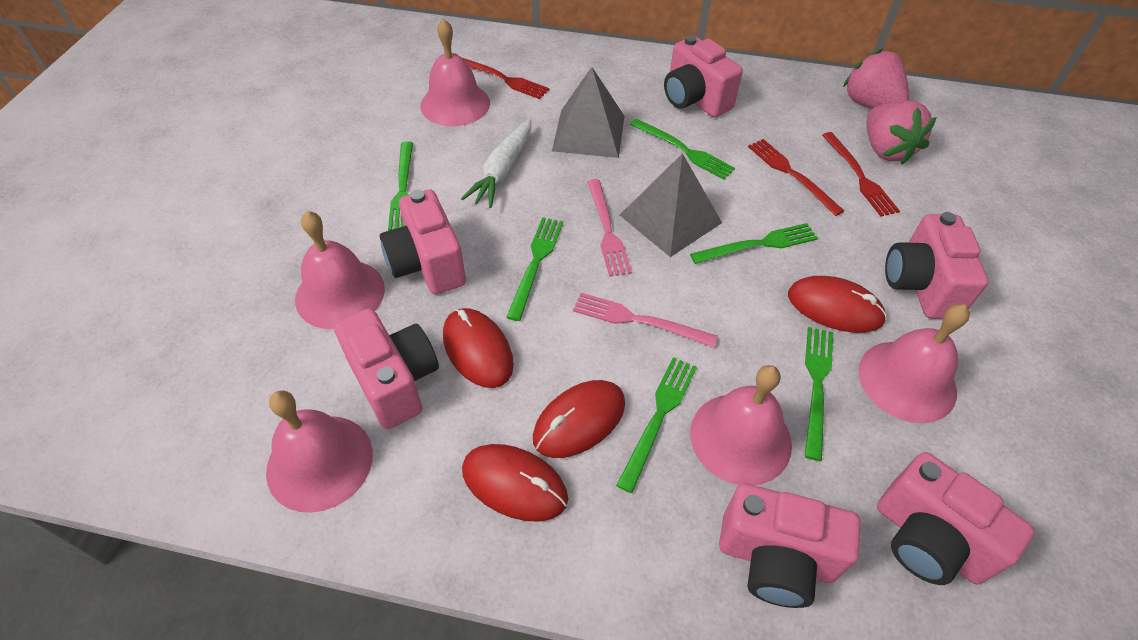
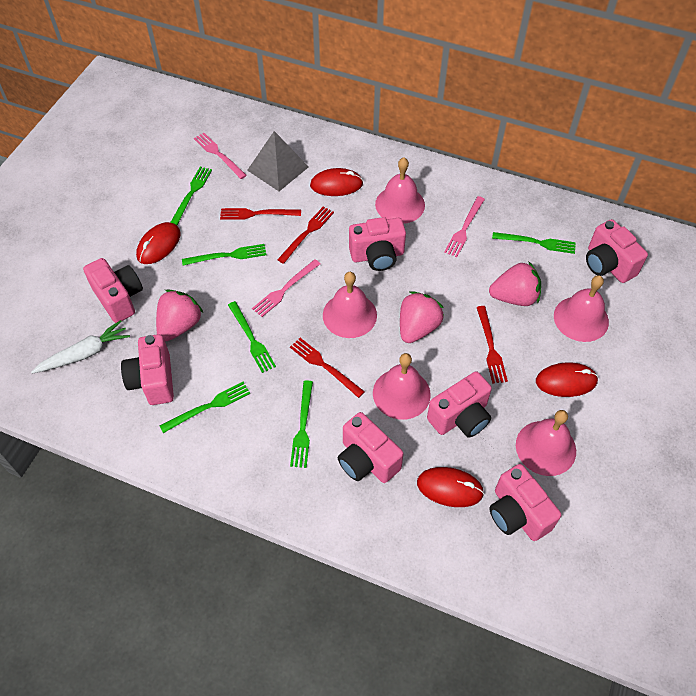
grey pyramid: 2 -> 1
pink camera: 6 -> 7
pink fork: 2 -> 3
pink strawberry: 2 -> 3
red fork: 3 -> 4

